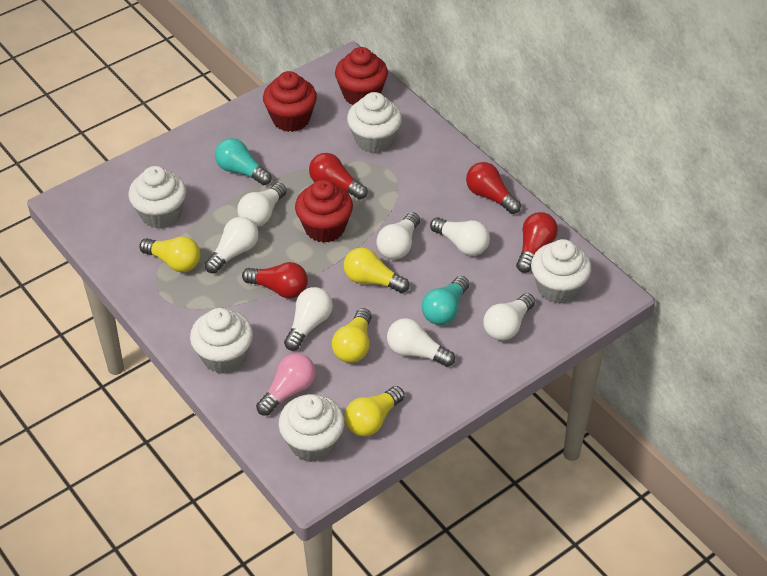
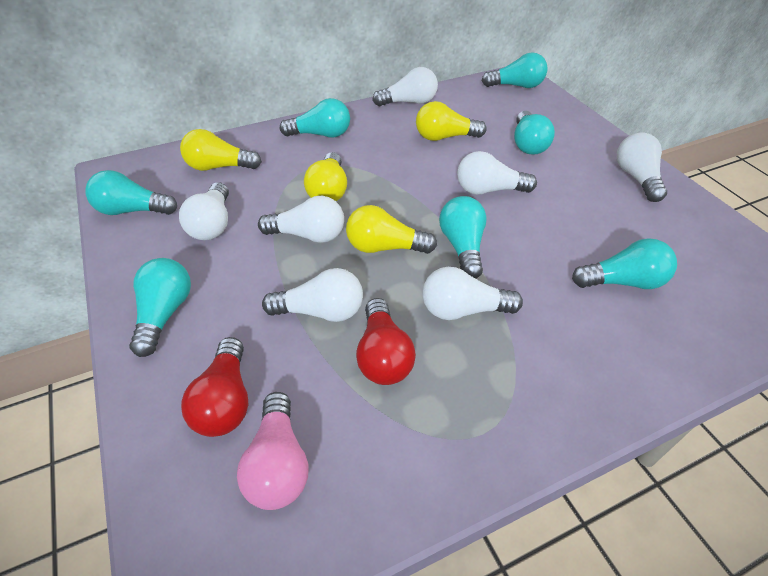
red cupcake: 3 -> 0
red light bulb: 4 -> 2
turquoise light bulb: 2 -> 7
white cupcake: 5 -> 0

